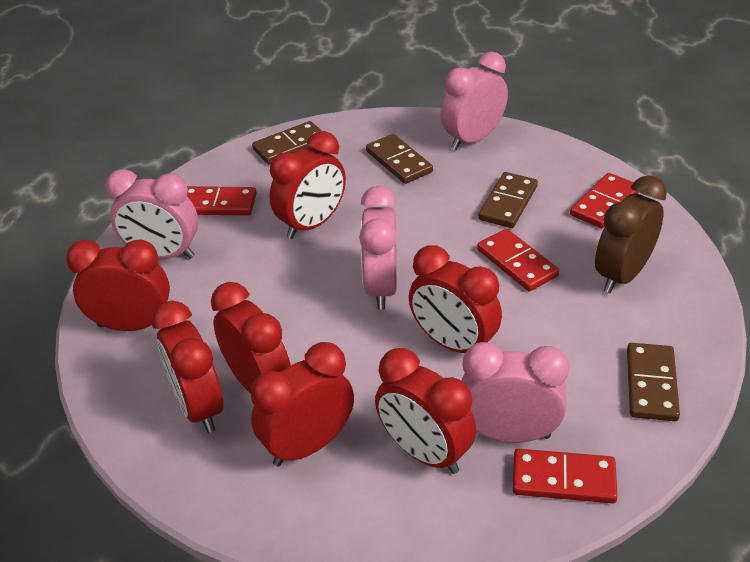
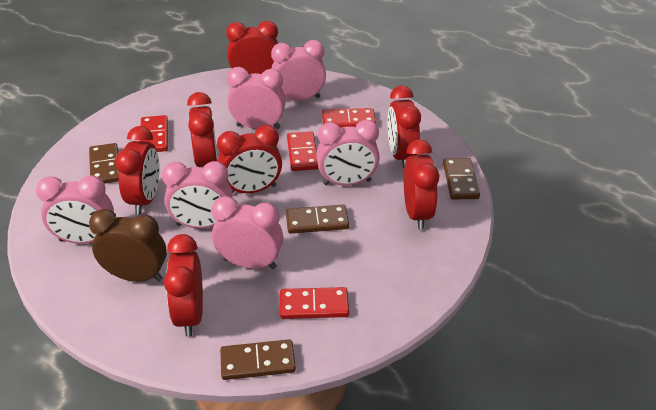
pink clock: 4 -> 6

